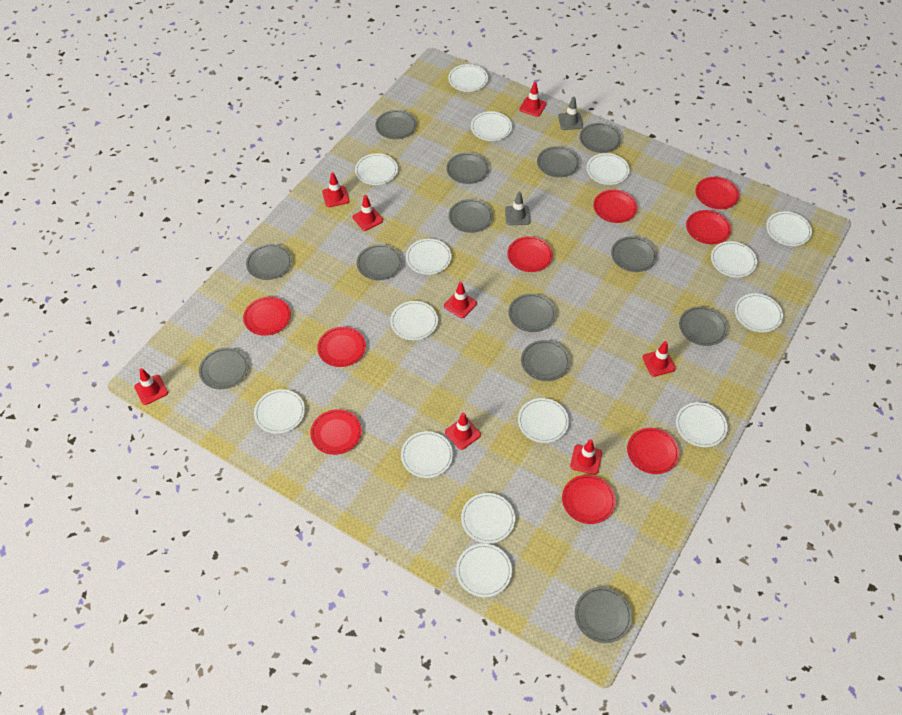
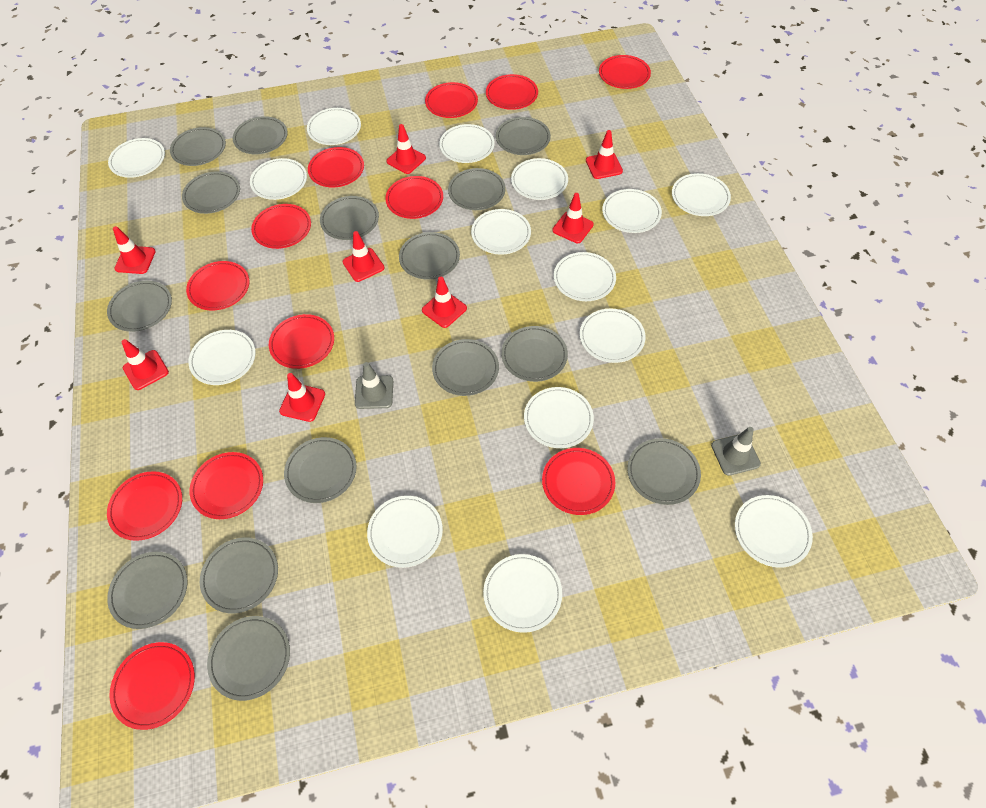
grey plate: 13 -> 15
red plate: 9 -> 12

